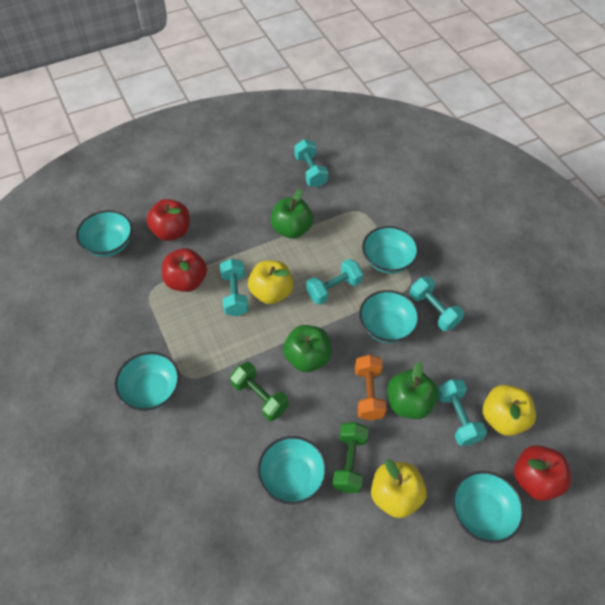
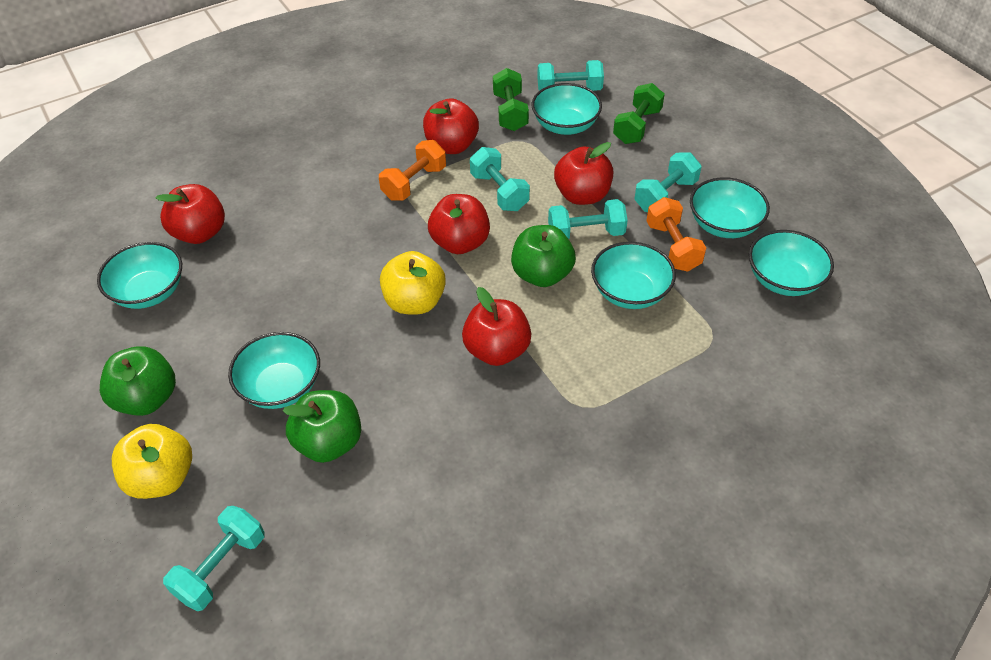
orange dumbbell: 1 -> 2
red apple: 3 -> 5
yellow apple: 3 -> 2

